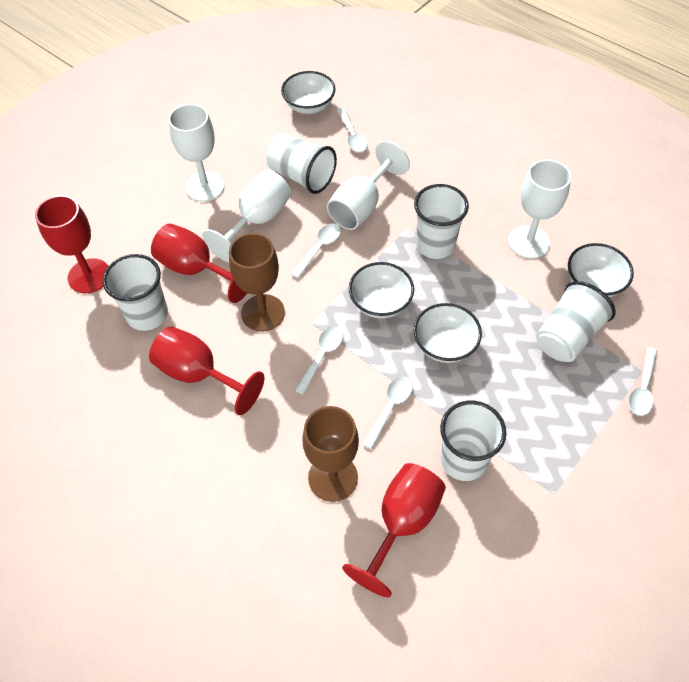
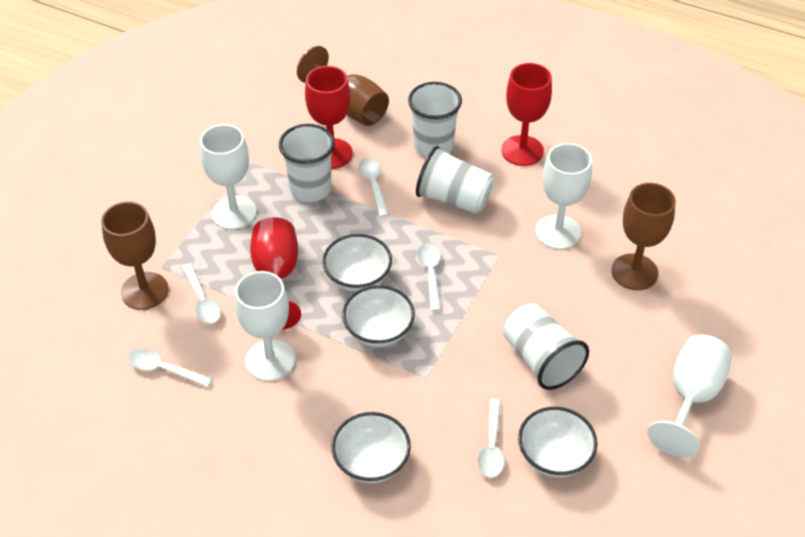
brown goblet: 2 -> 3
red goblet: 4 -> 3
white cup: 5 -> 4

